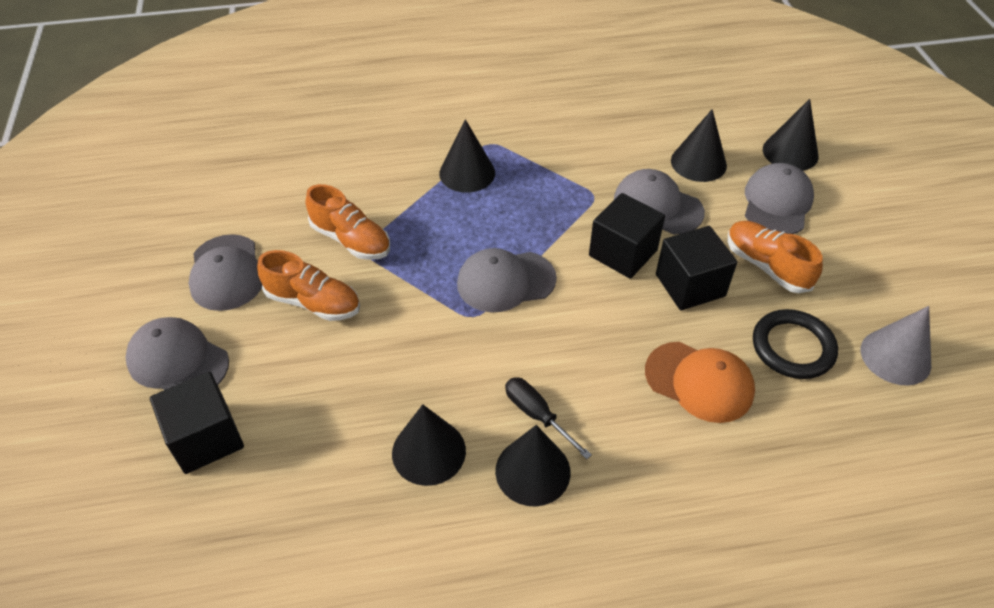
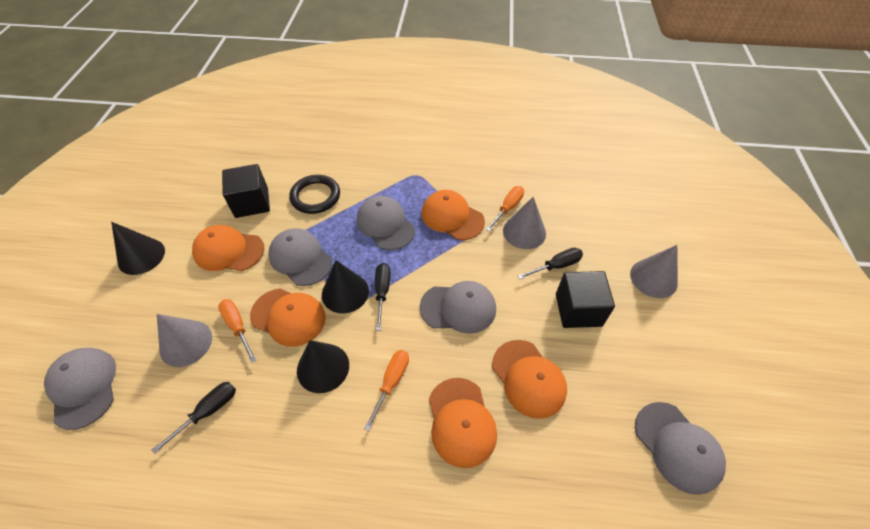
black cone: 5 -> 3
black cube: 3 -> 2
black screwdriver: 1 -> 3
grey cone: 1 -> 3
orange cap: 1 -> 5
orange screwdriver: 0 -> 3
orange shoe: 3 -> 0

